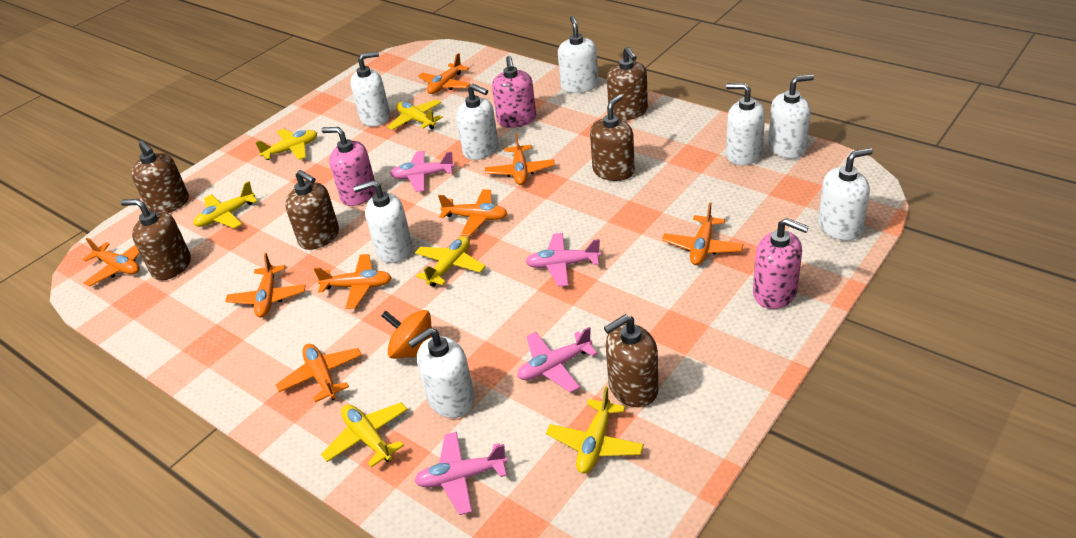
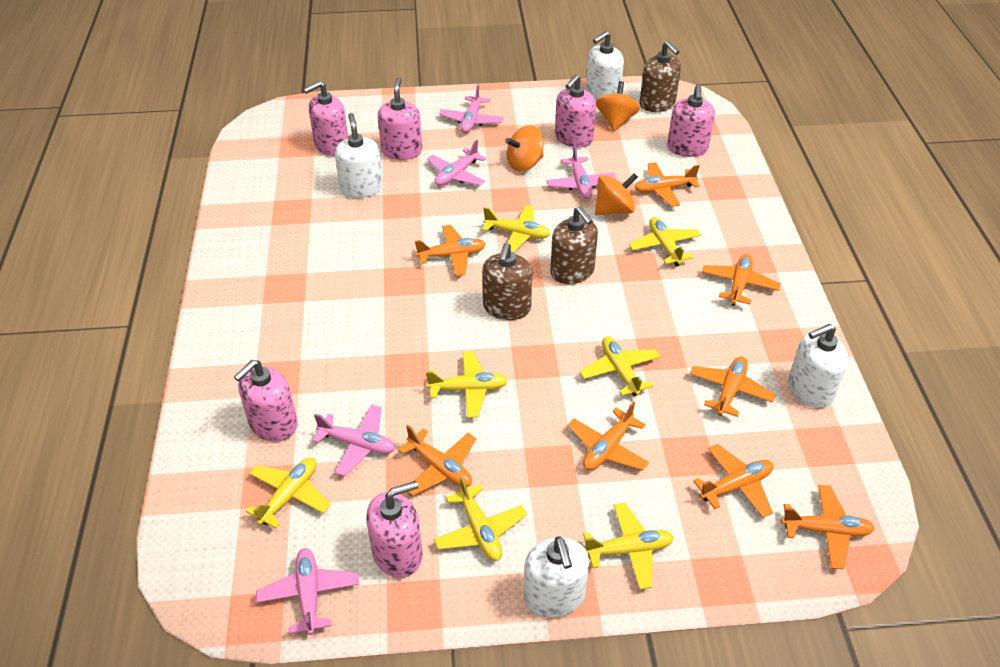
brown soap dispenser: 6 -> 3
orange spinning top: 1 -> 3
pink plane: 4 -> 5
pink soap dispenser: 3 -> 6
white soap dispenser: 8 -> 4
yellow plane: 6 -> 7

